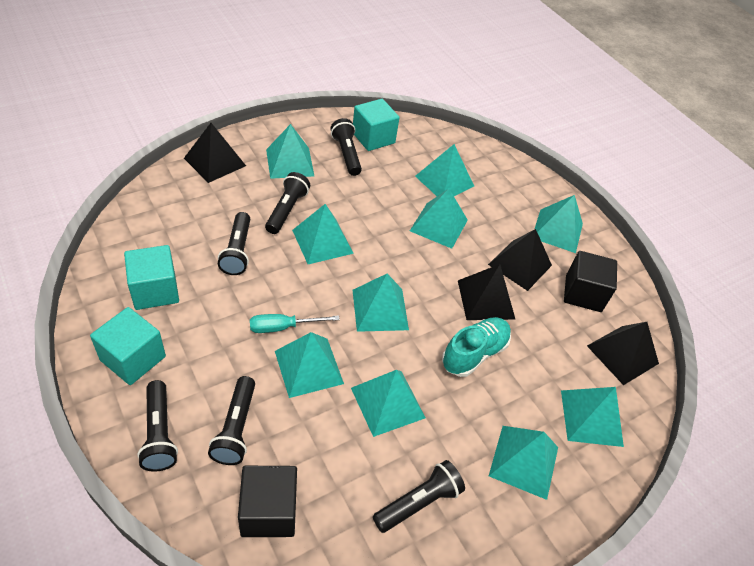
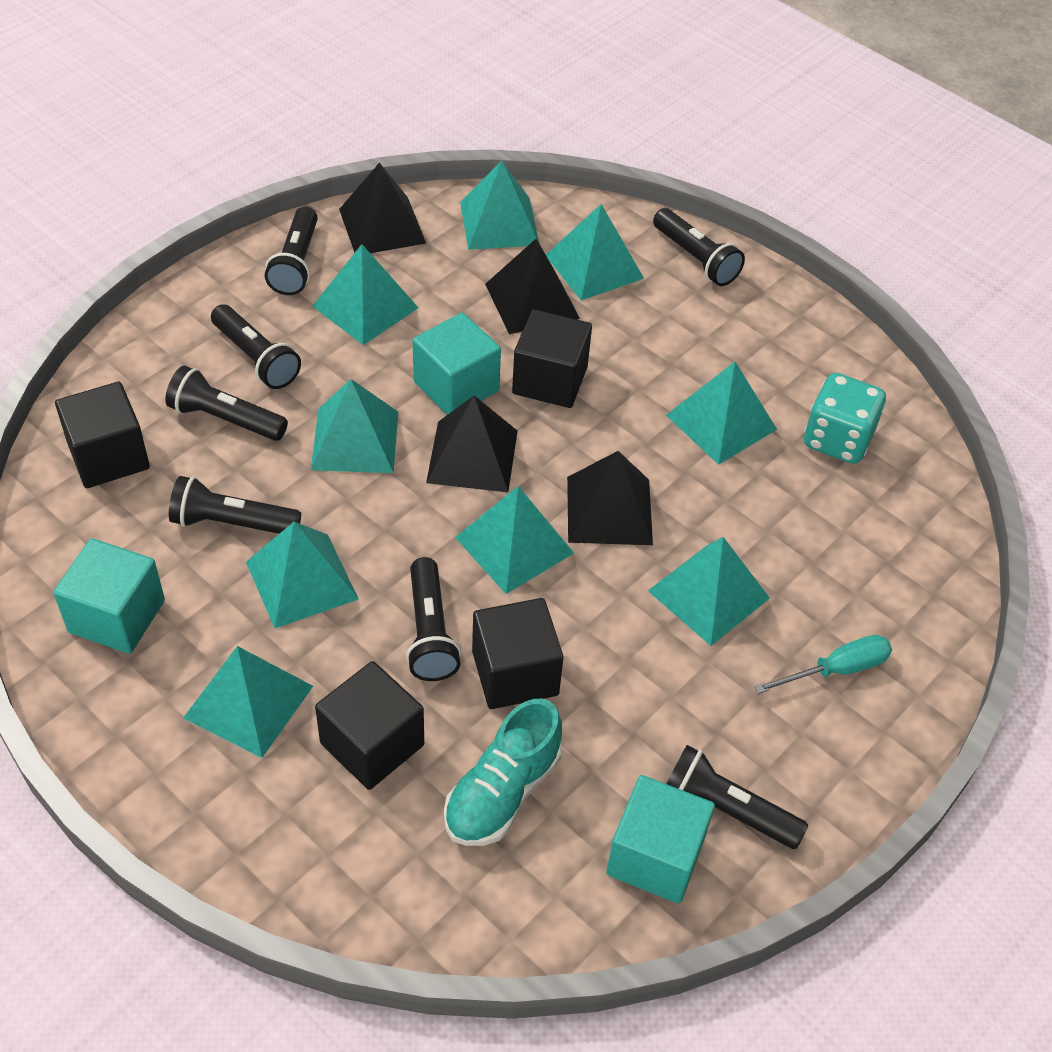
black cube: 2 -> 4
black flashlight: 6 -> 7
turquoise dice: 0 -> 1
turquoise pyramid: 10 -> 9

